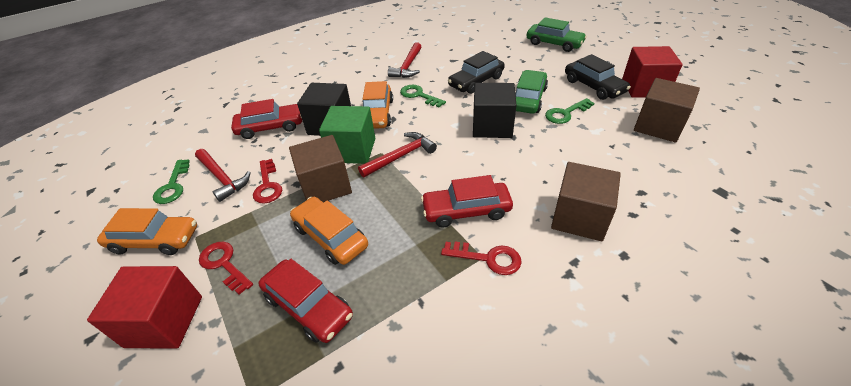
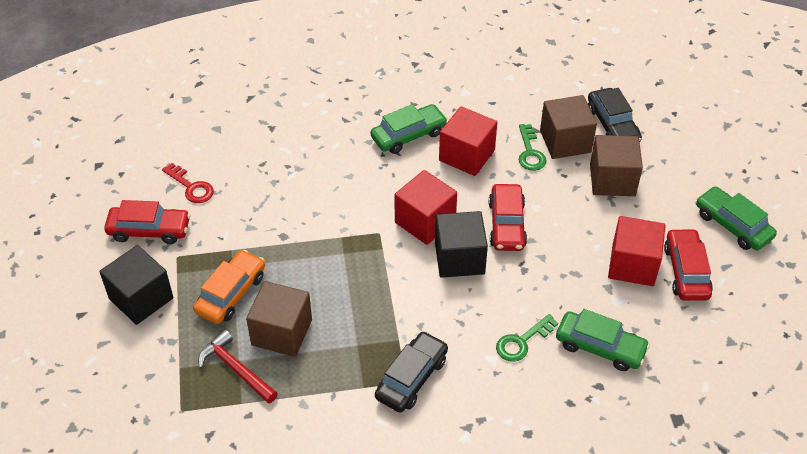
green car: 2 -> 3
green cube: 1 -> 0
green key: 3 -> 2
orange car: 3 -> 1
red cube: 2 -> 3
red hammer: 3 -> 1
red key: 3 -> 1

